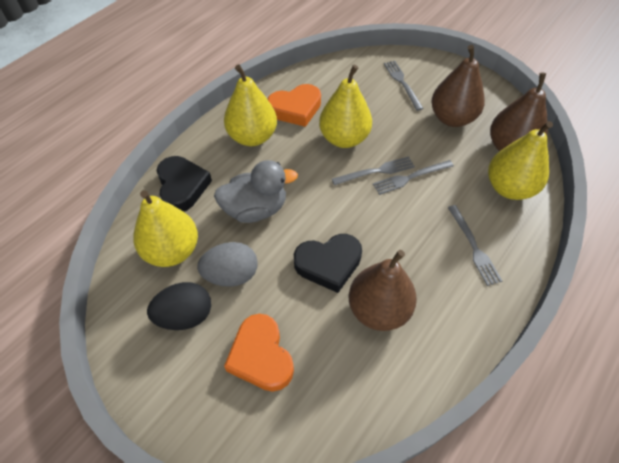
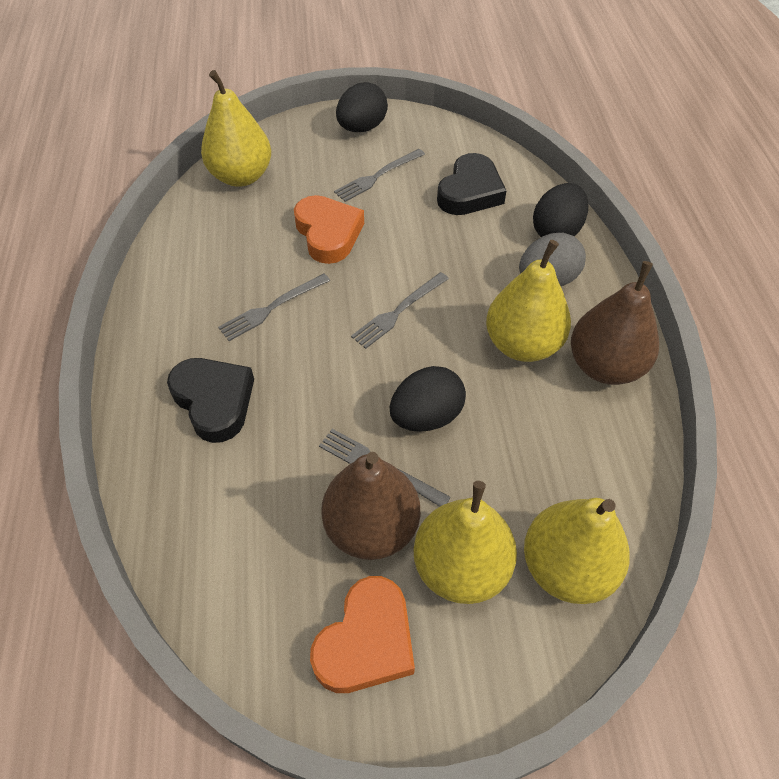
black egg: 1 -> 3
brown pear: 3 -> 2
grey duck: 1 -> 0

